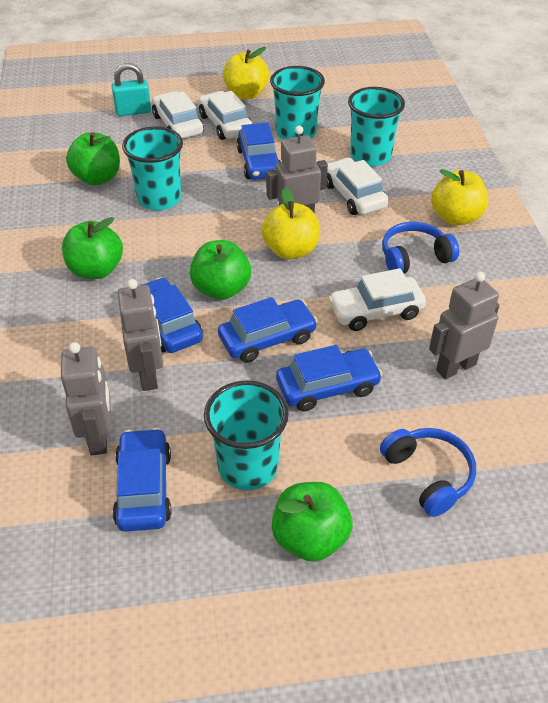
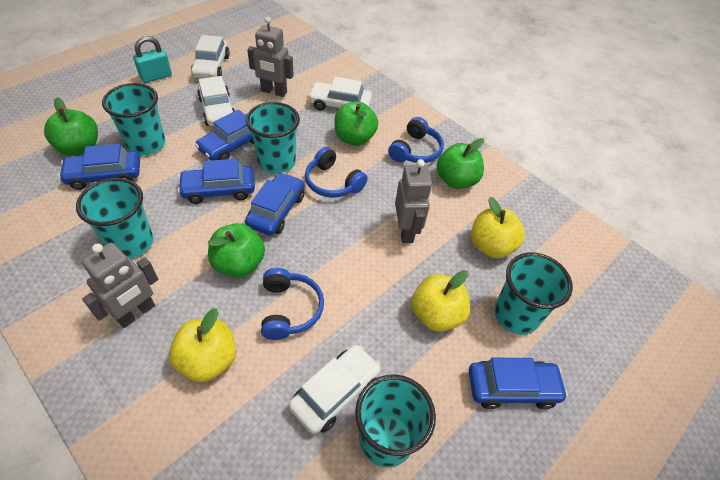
blue headphones: 2 -> 3
grey robot: 4 -> 3
turquoise cup: 4 -> 5

